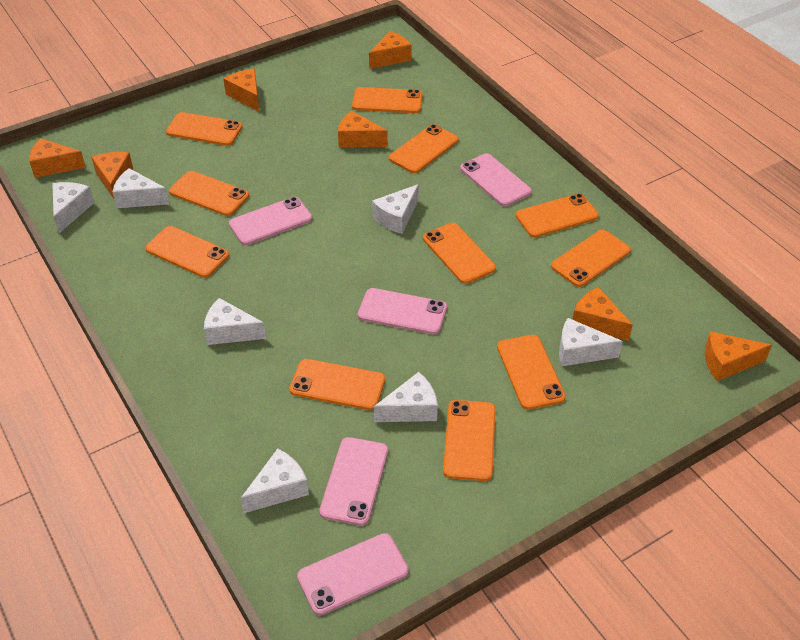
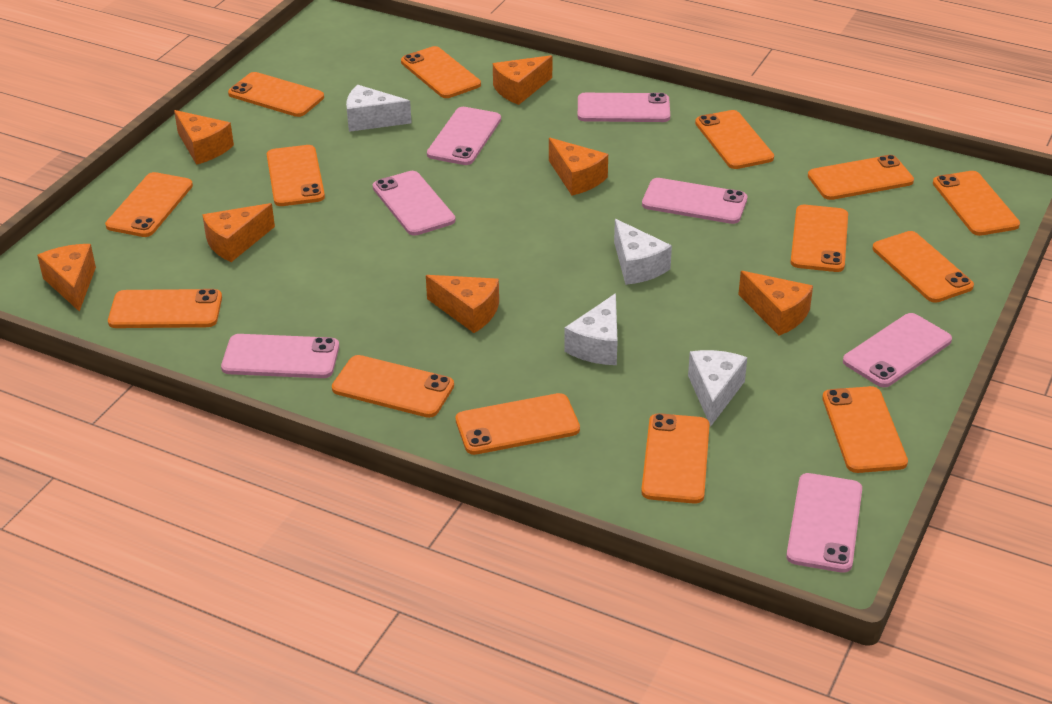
orange phone: 11 -> 14
pink phone: 5 -> 7
white cheese: 7 -> 4

